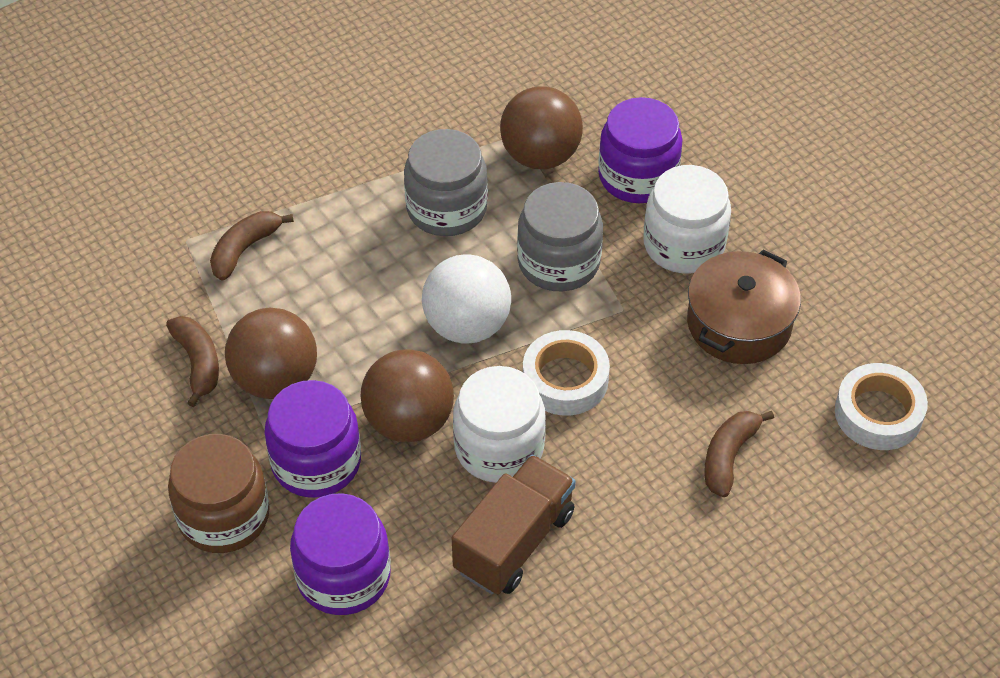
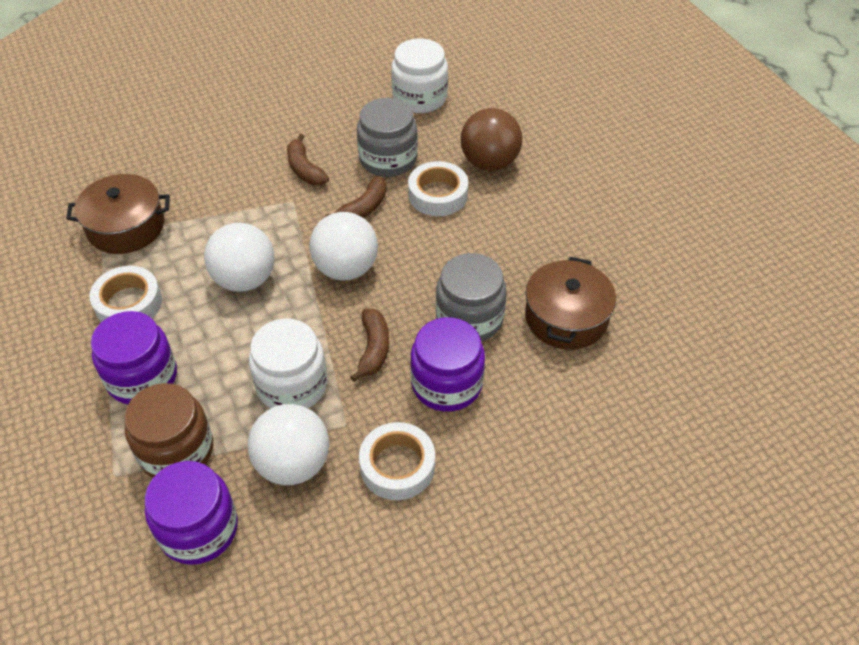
brown ball: 3 -> 1
brown pot: 1 -> 2
brown truck: 1 -> 0
white ball: 1 -> 3
white tape: 2 -> 3

